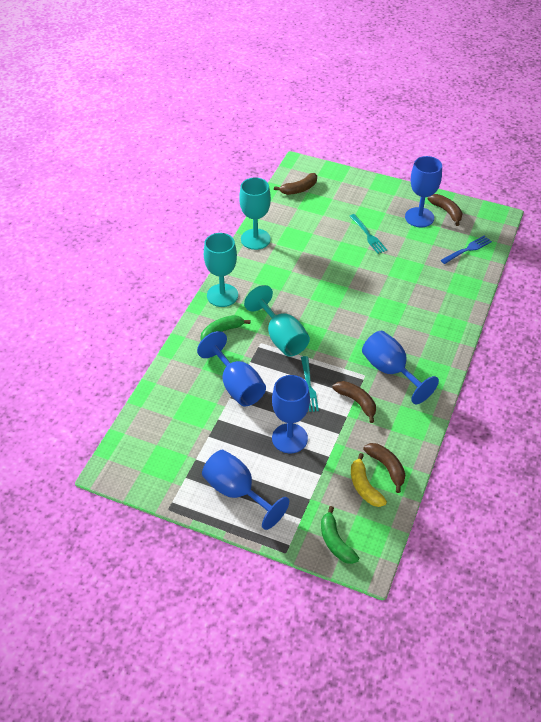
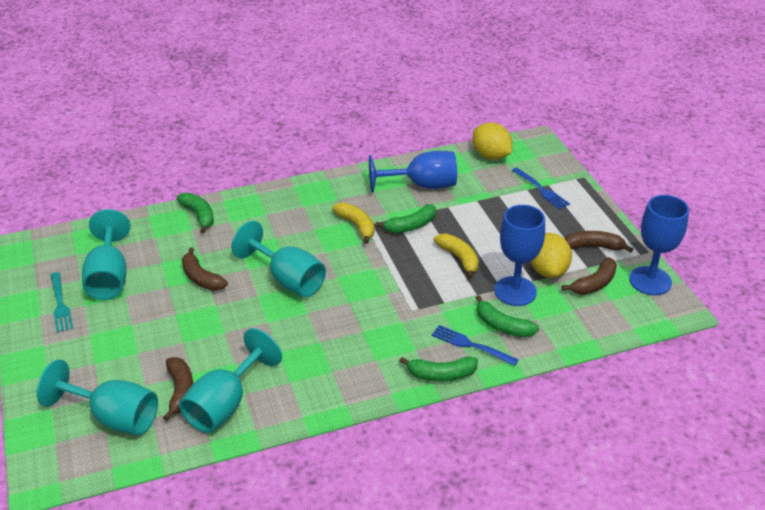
blue fork: 1 -> 2
blue goblet: 5 -> 3
green banana: 2 -> 4
turquoise fork: 2 -> 1
turquoise goblet: 3 -> 4
yellow banana: 1 -> 2
yellow lemon: 0 -> 2

